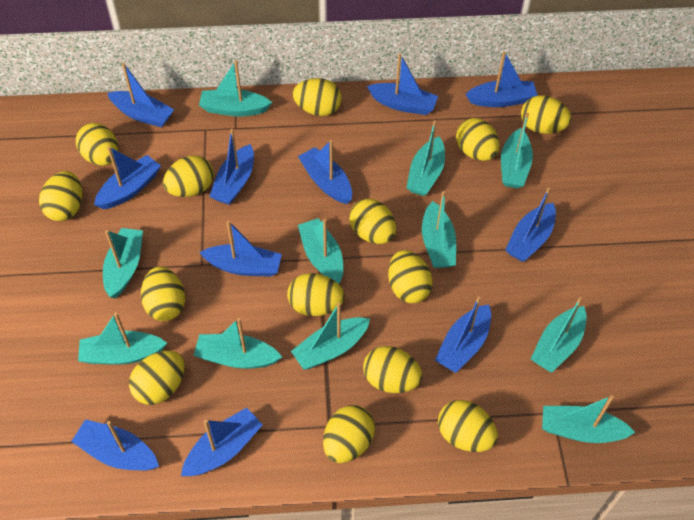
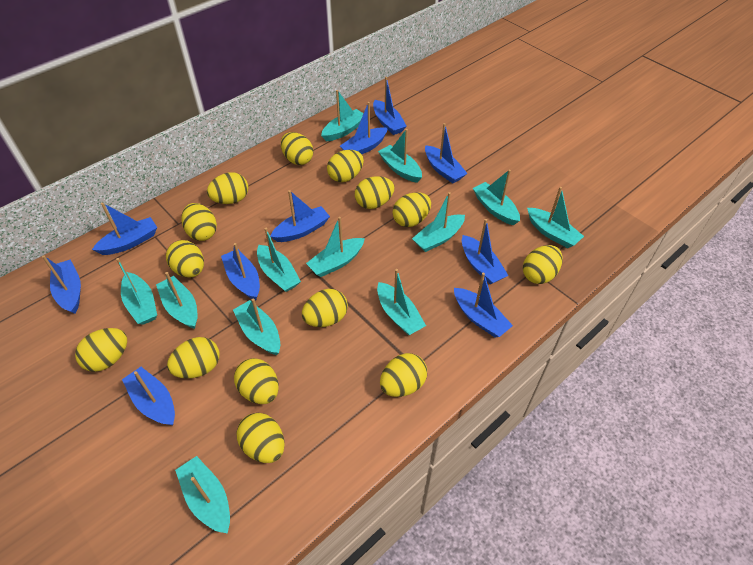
blue boat: 11 -> 10
turquoise boat: 11 -> 12

